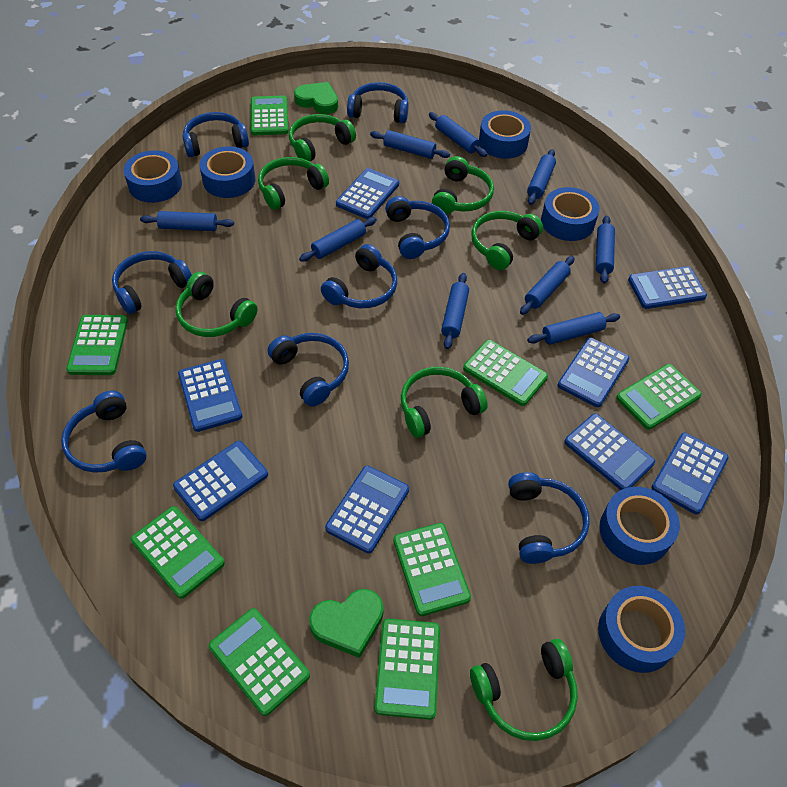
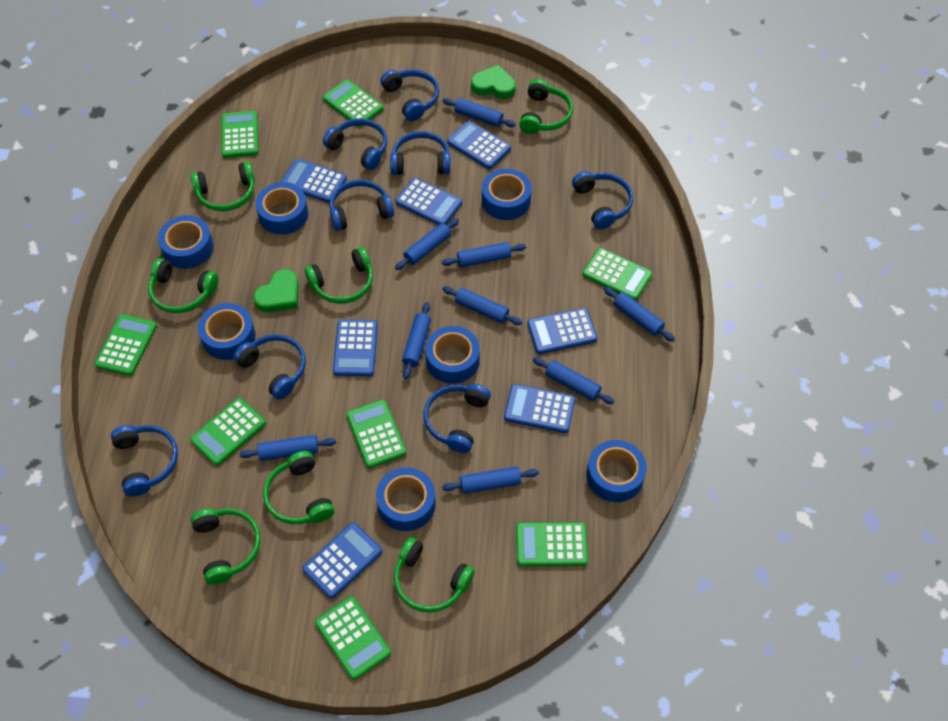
blue calculator: 8 -> 7
blue tape: 6 -> 7

